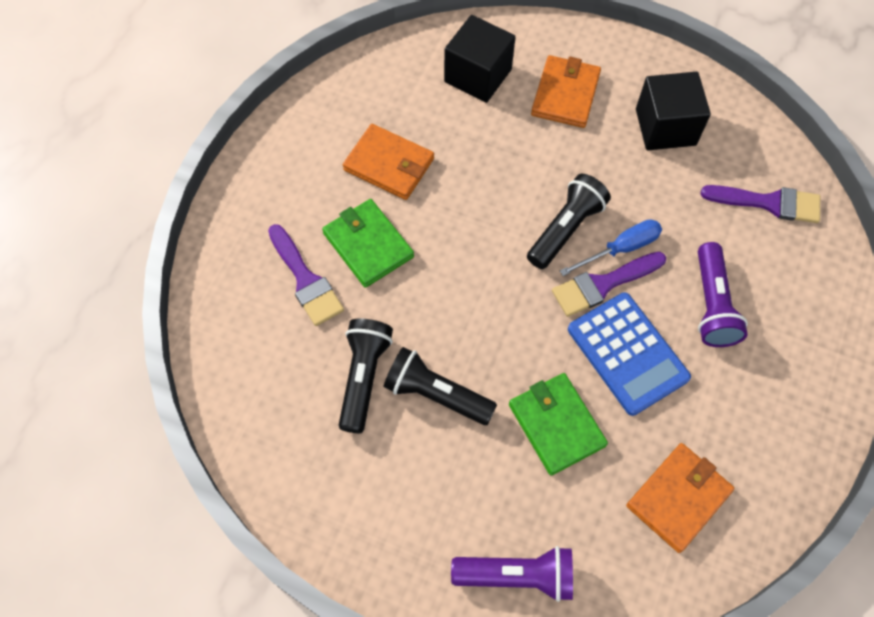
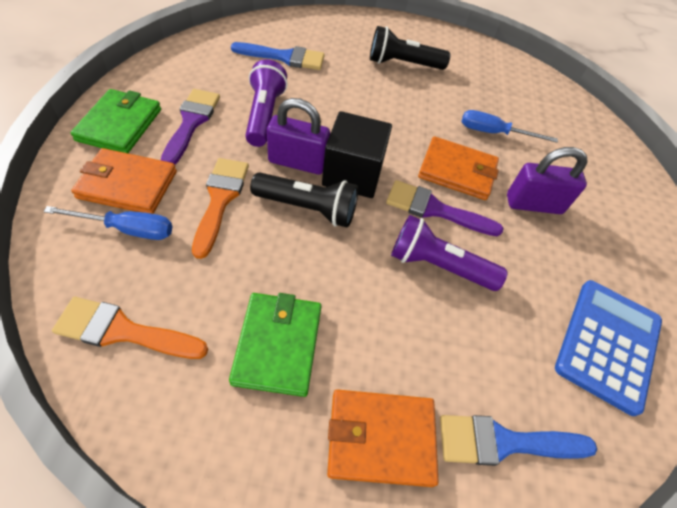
black cube: 2 -> 1
black flashlight: 3 -> 2
blue brush: 0 -> 2
blue screwdriver: 1 -> 2
orange brush: 0 -> 2
purple brush: 3 -> 2
purple padlock: 0 -> 2

